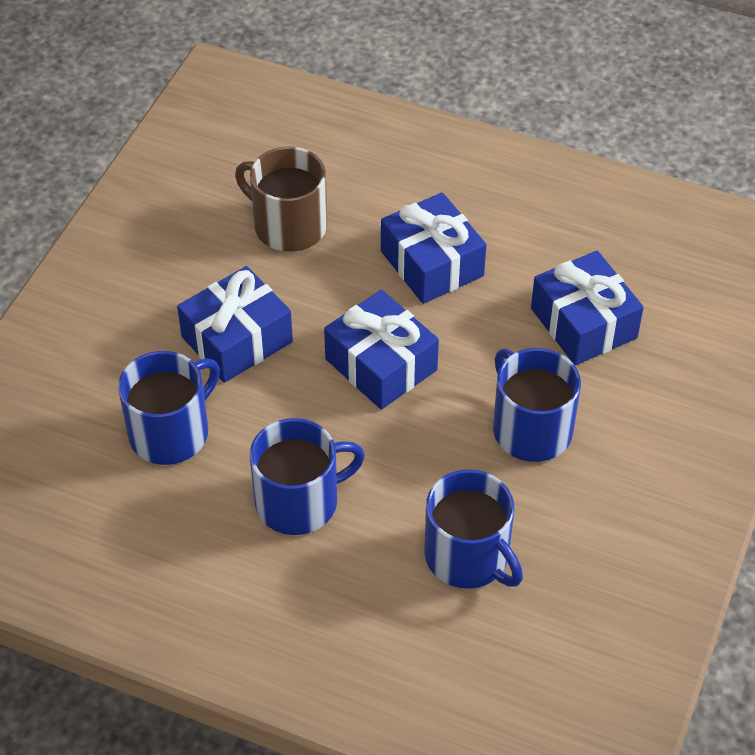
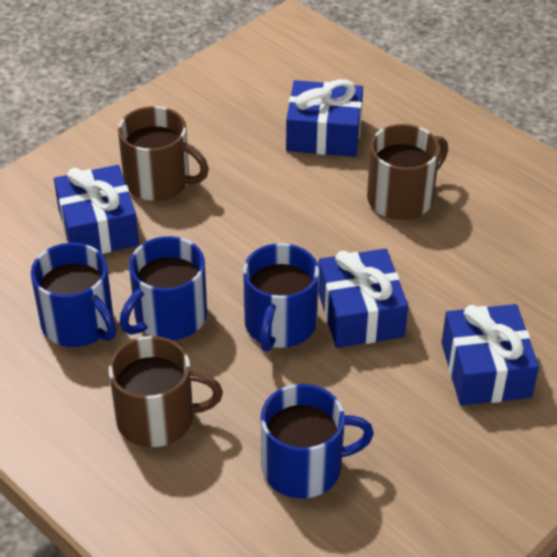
brown mug: 1 -> 3

